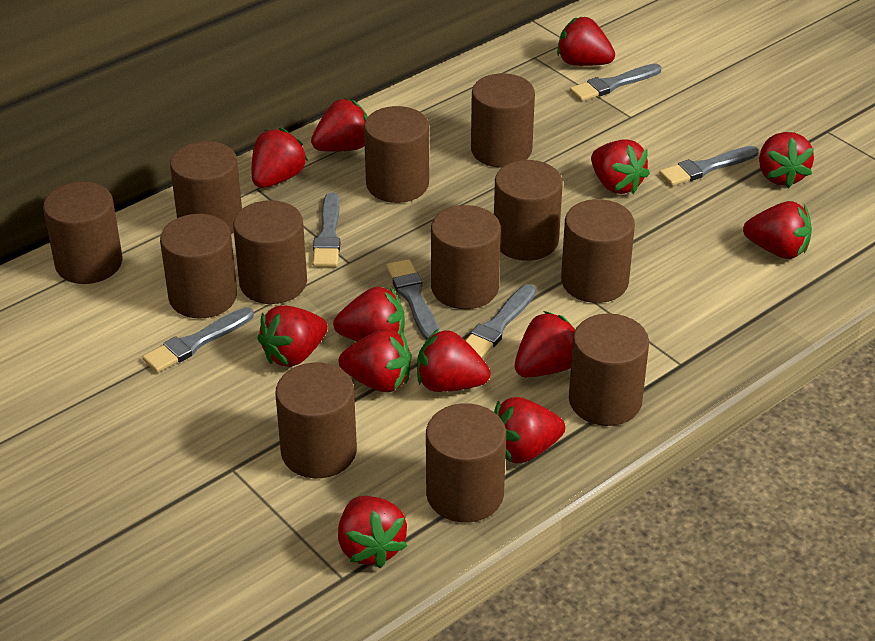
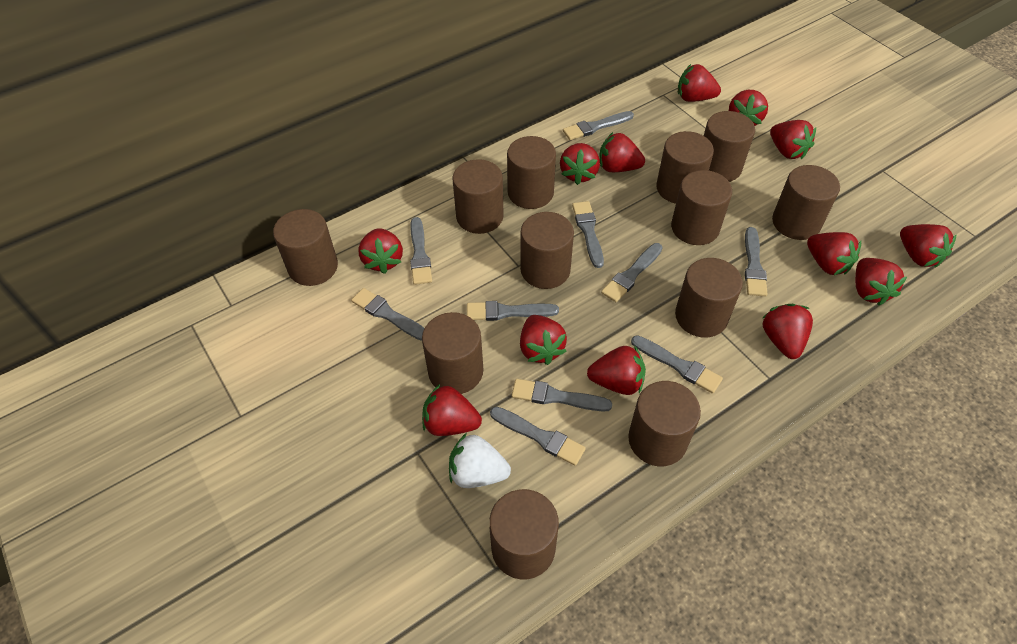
grey brush: 6 -> 10
white strawberry: 0 -> 1

